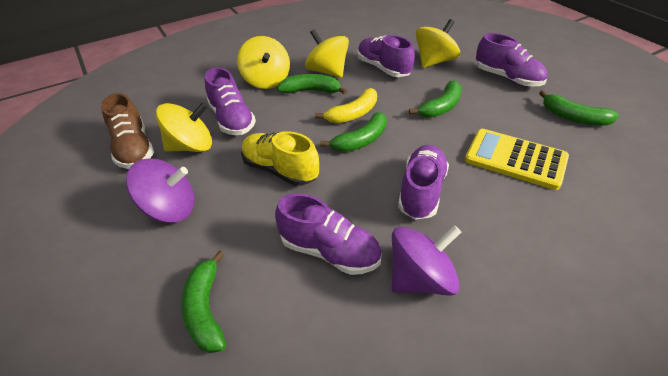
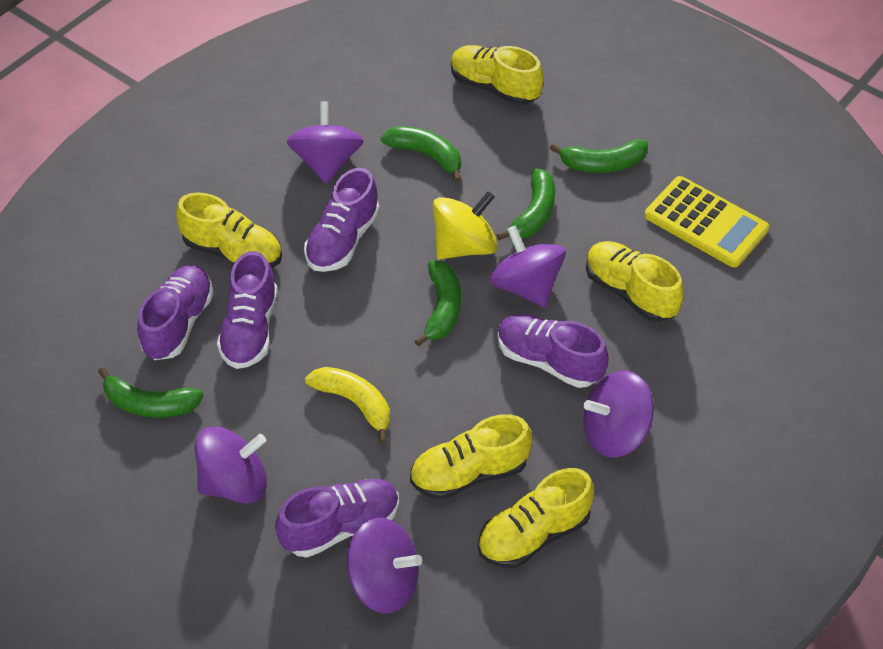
brown shoe: 1 -> 0
purple spinning top: 2 -> 5
yellow shoe: 1 -> 5
yellow spinning top: 4 -> 1

